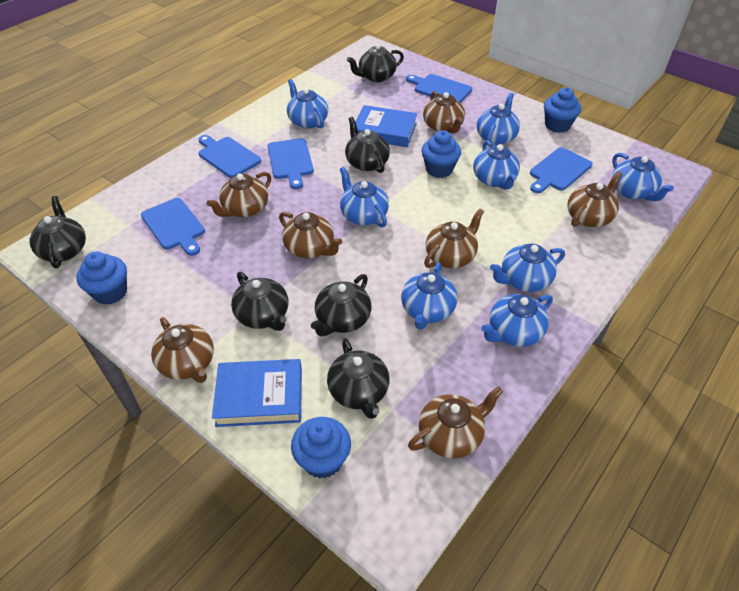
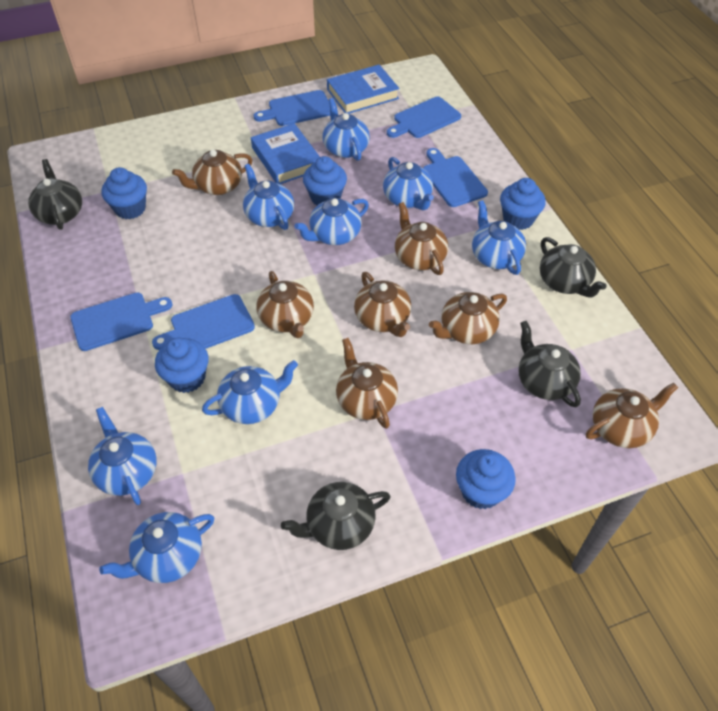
black teapot: 6 -> 4
blue cupcake: 4 -> 5

